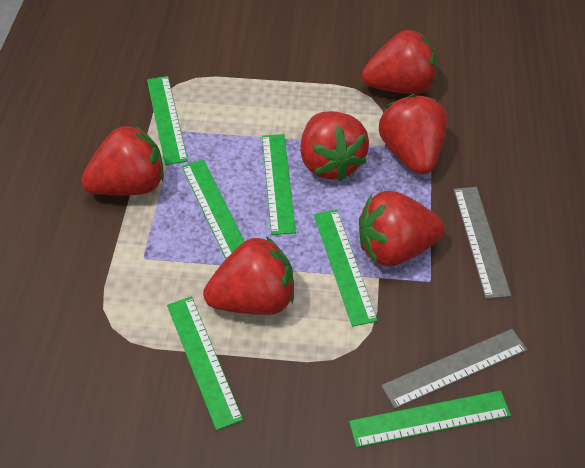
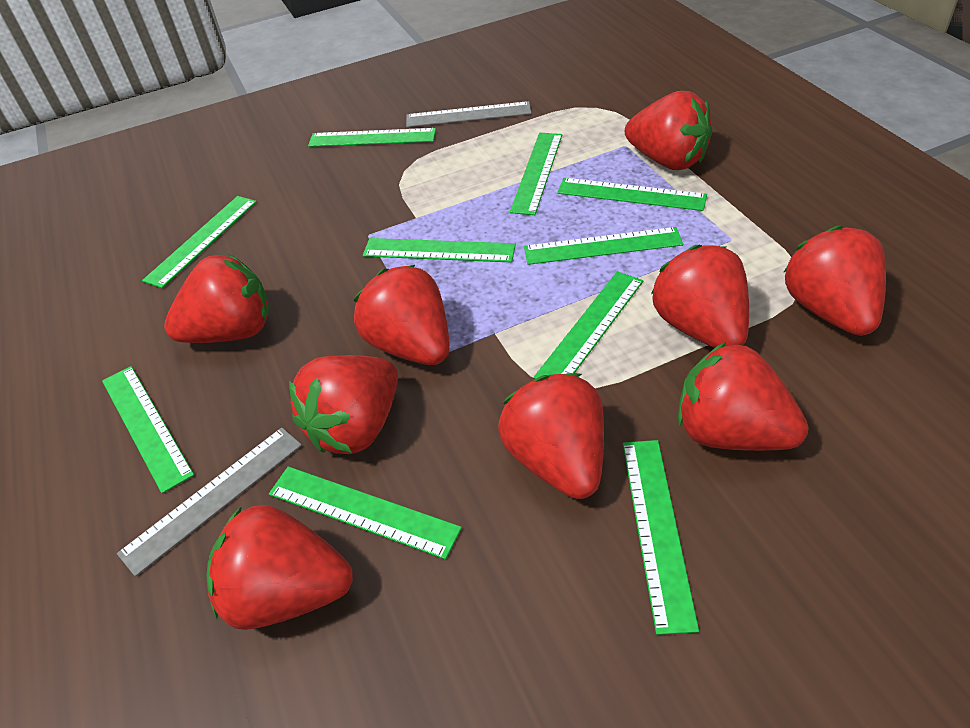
green ruler: 6 -> 10
red strawberry: 6 -> 9

